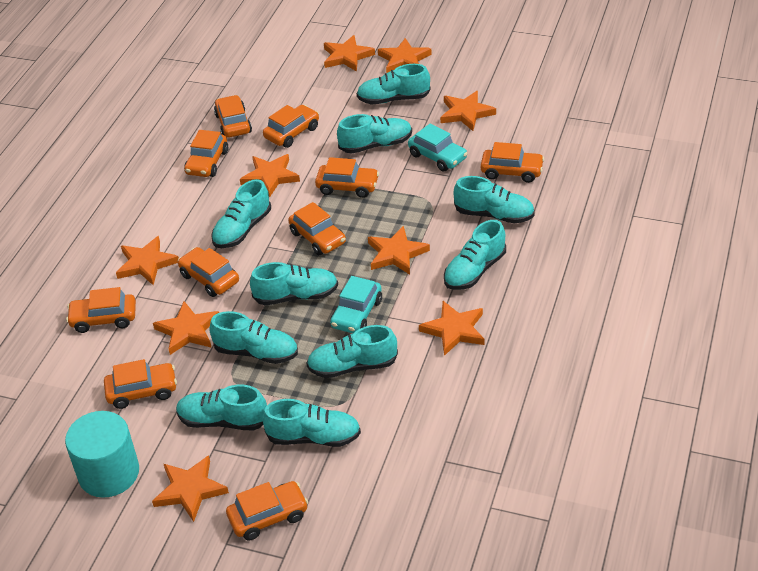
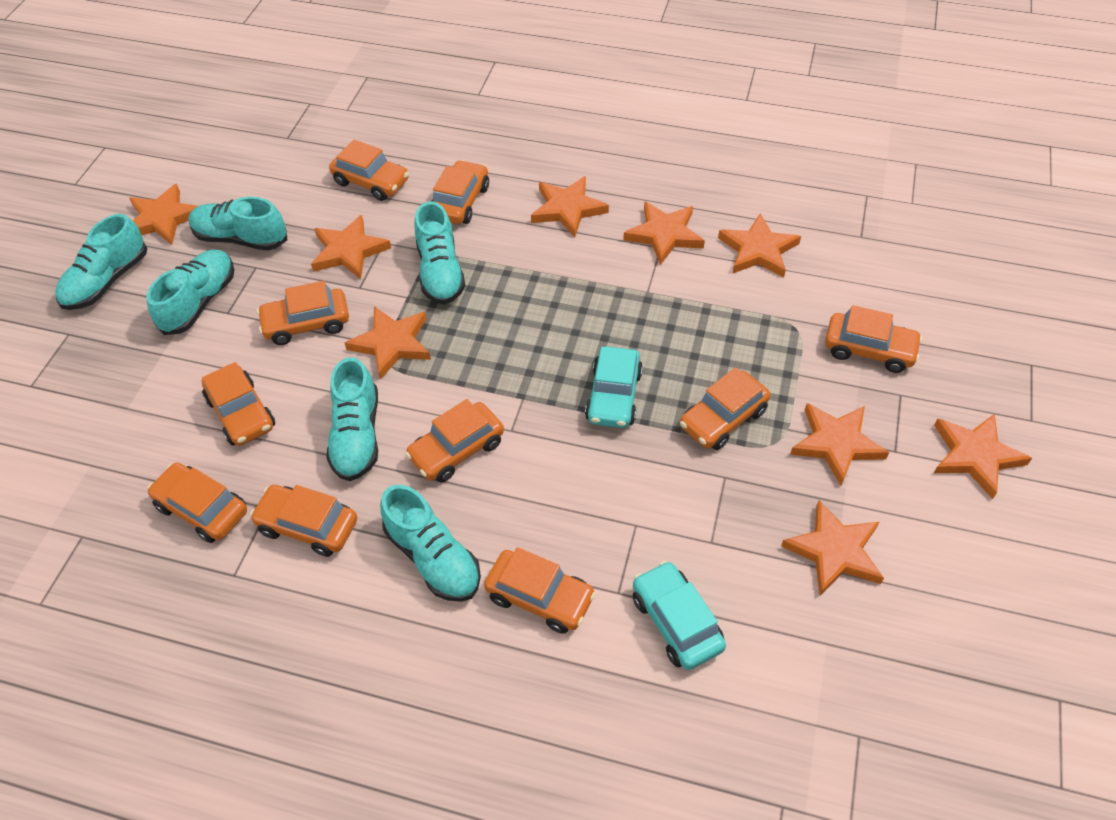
turquoise cylinder: 1 -> 0
turquoise shoe: 10 -> 6

